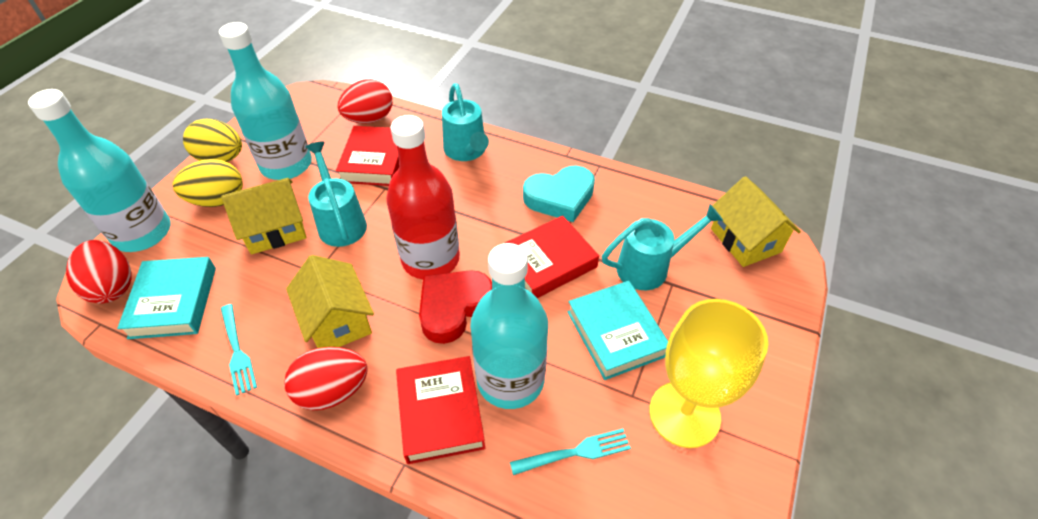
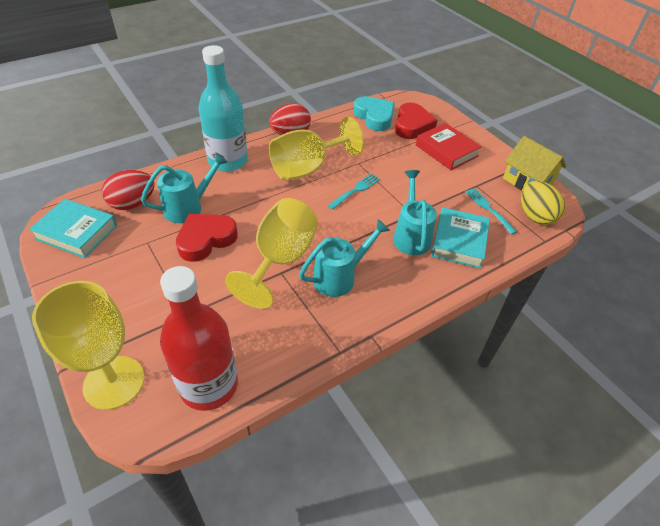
red book: 3 -> 1
red egg: 3 -> 2
red heart: 1 -> 2
turquoise bottle: 3 -> 1
yellow egg: 2 -> 1
yellow goblet: 1 -> 3
yellow house: 3 -> 1

